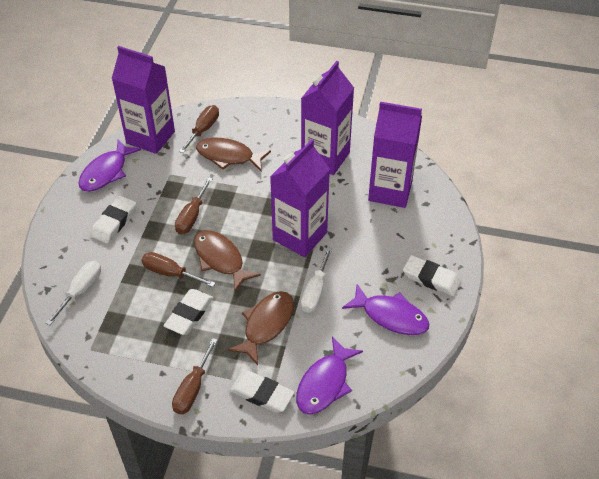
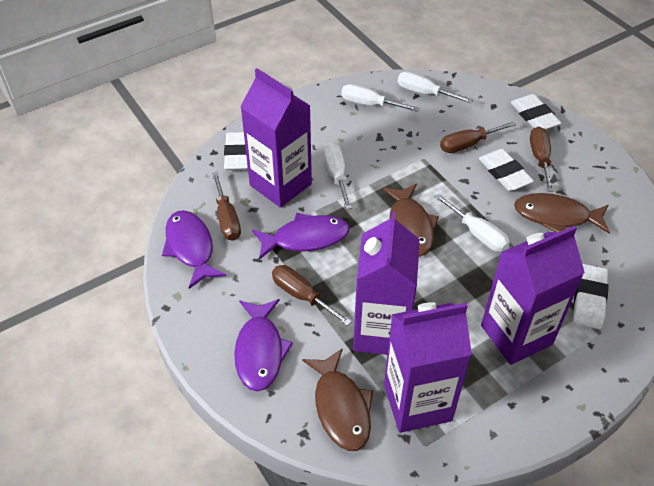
white screwdriver: 2 -> 4

